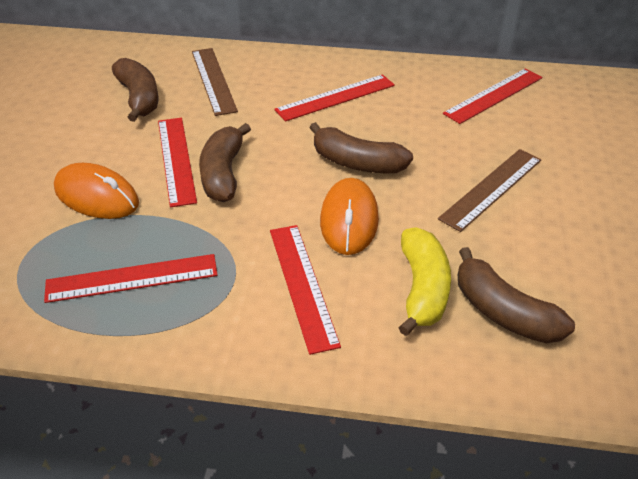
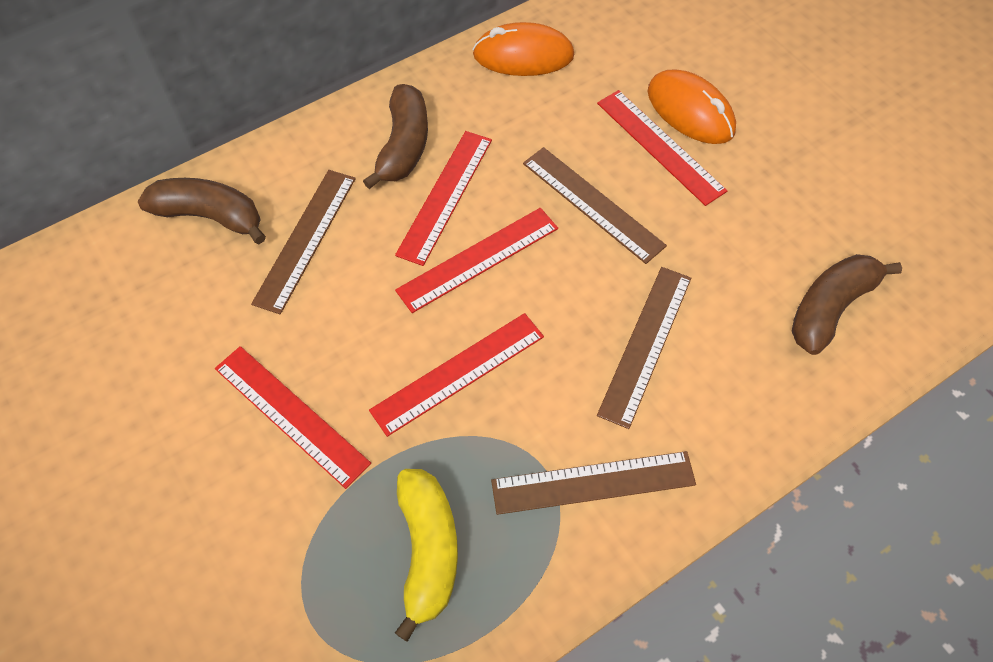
brown banana: 4 -> 3
brown ruler: 2 -> 4

